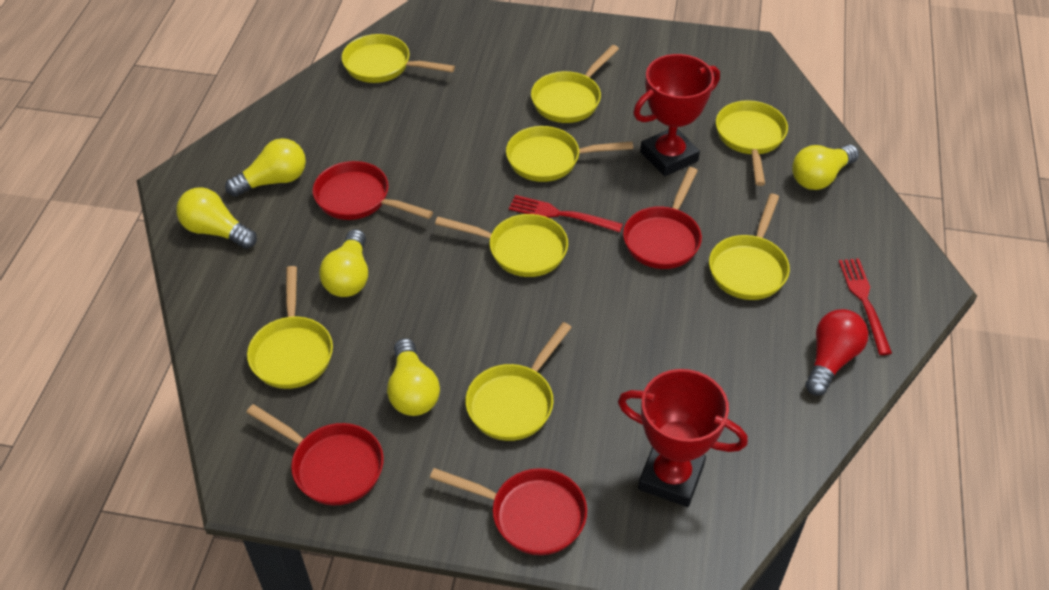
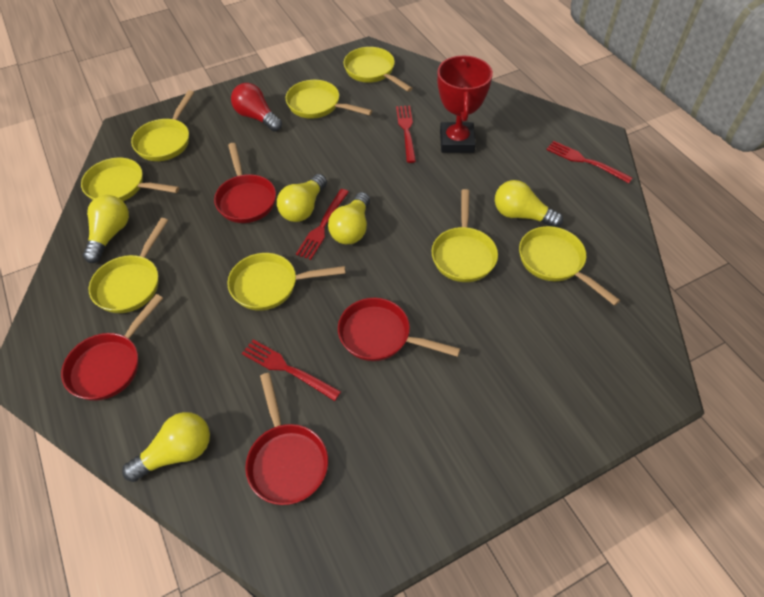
red fork: 2 -> 4
red trophy: 2 -> 1

